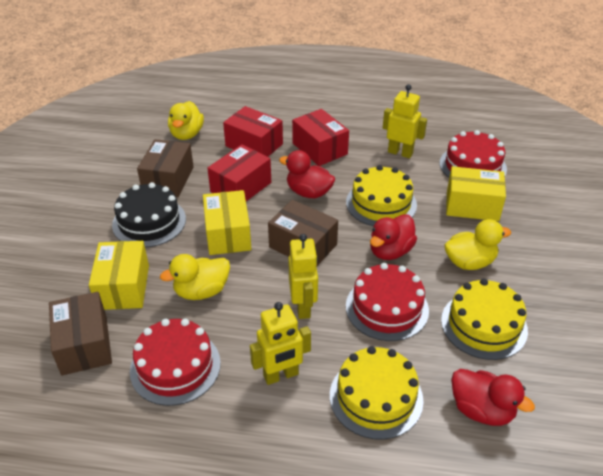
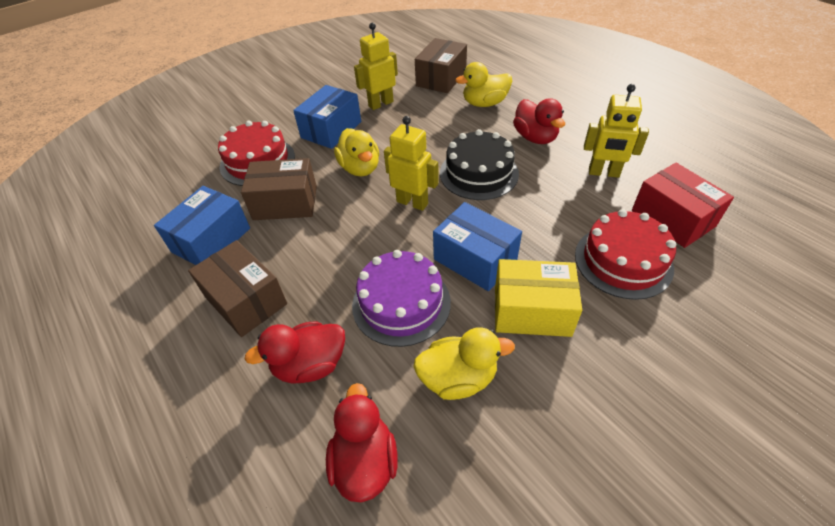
blue box: 0 -> 3
purple cake: 0 -> 1
red box: 3 -> 1
red cake: 3 -> 2
yellow box: 3 -> 1
yellow cake: 3 -> 0

